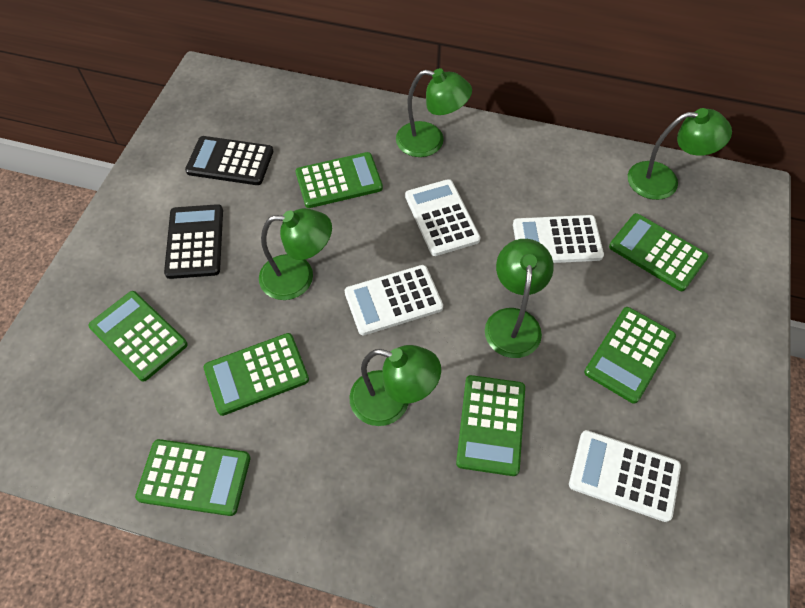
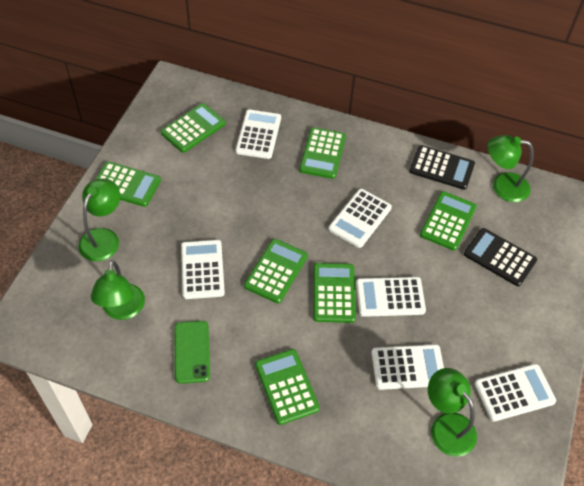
green lamp: 5 -> 4
green phone: 0 -> 1
white calculator: 4 -> 6

